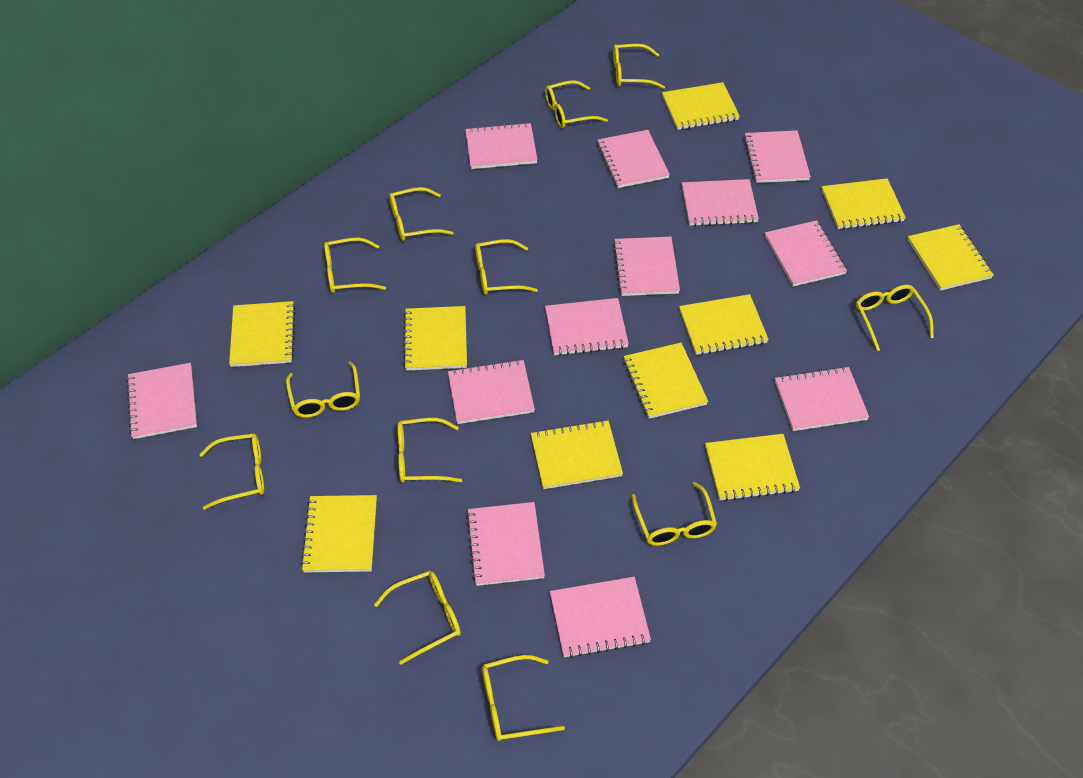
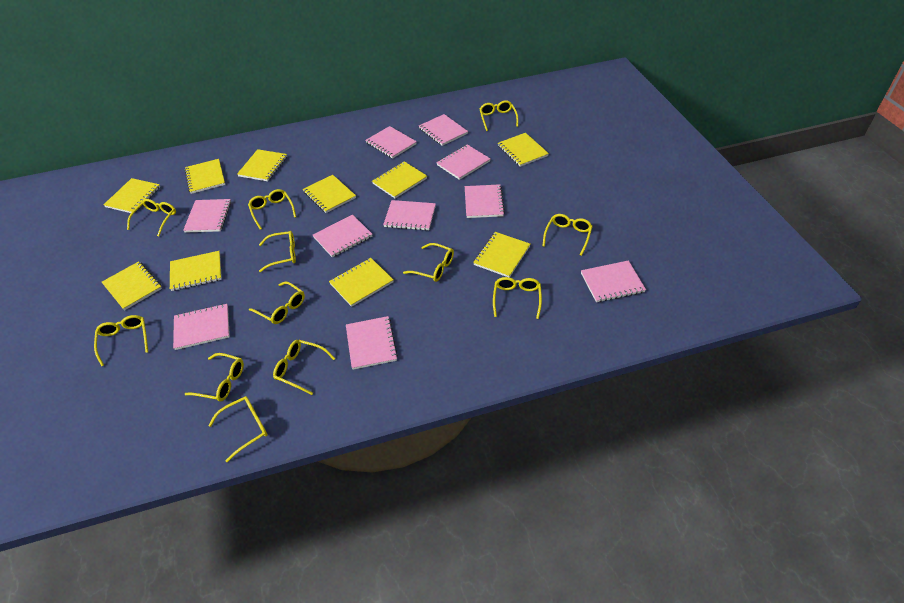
pink notebook: 12 -> 10

